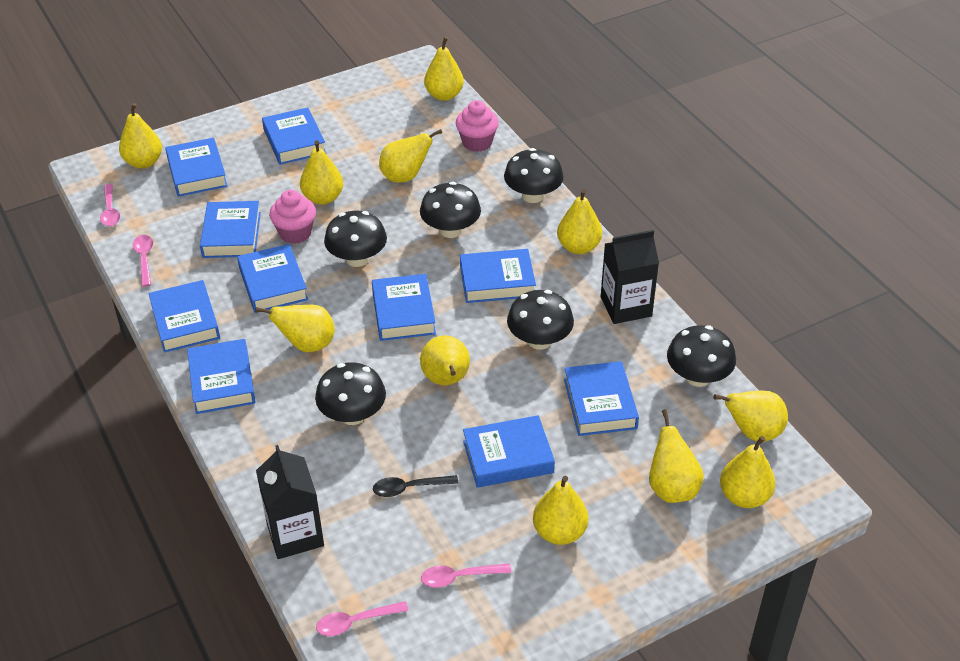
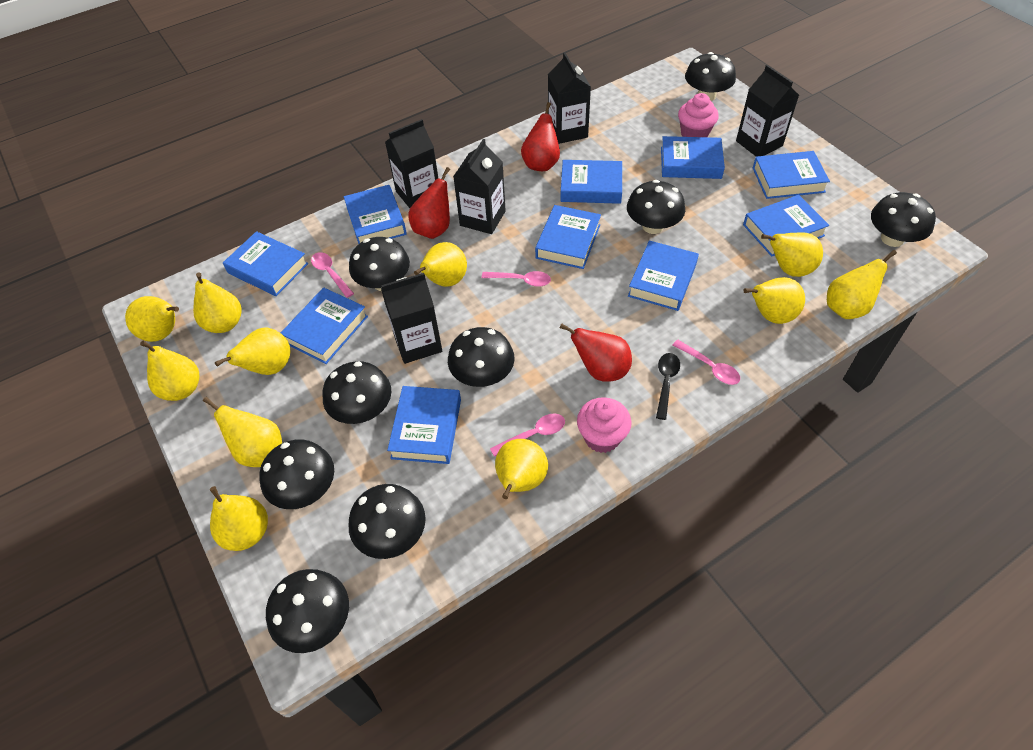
black carton: 2 -> 5
black mushroom: 6 -> 9
red pear: 0 -> 3

